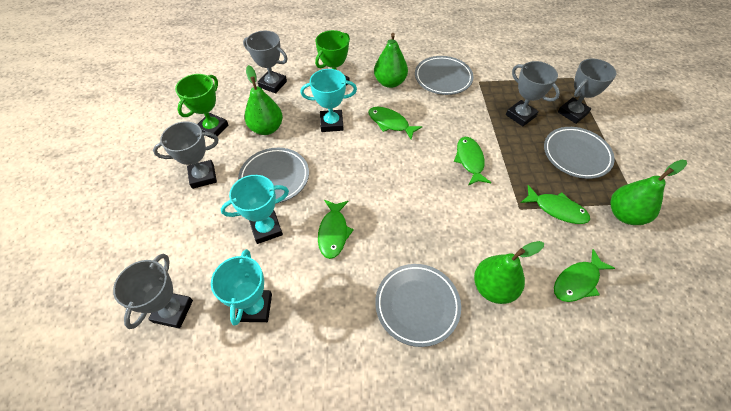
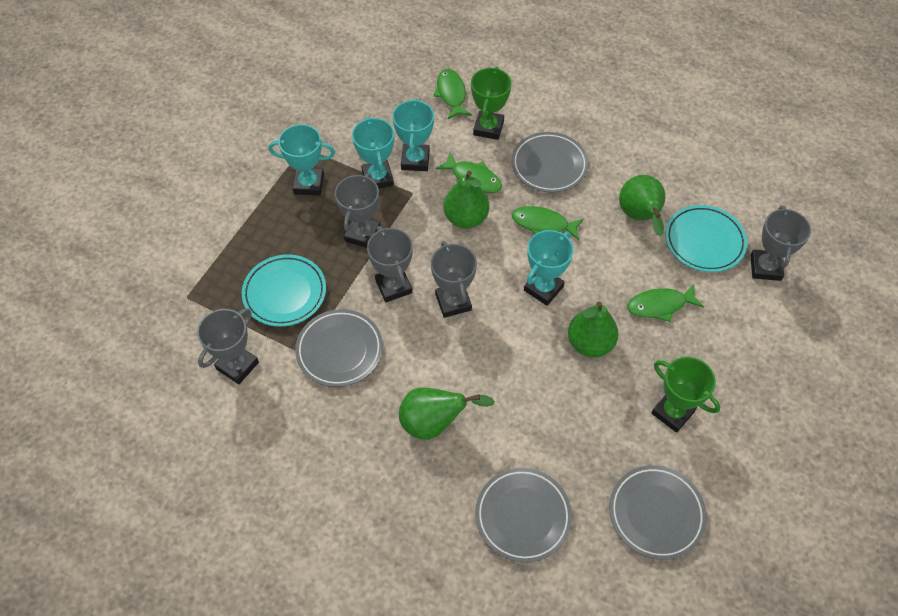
green fish: 5 -> 4
turquoise plate: 0 -> 2
turquoise trophy: 3 -> 4

